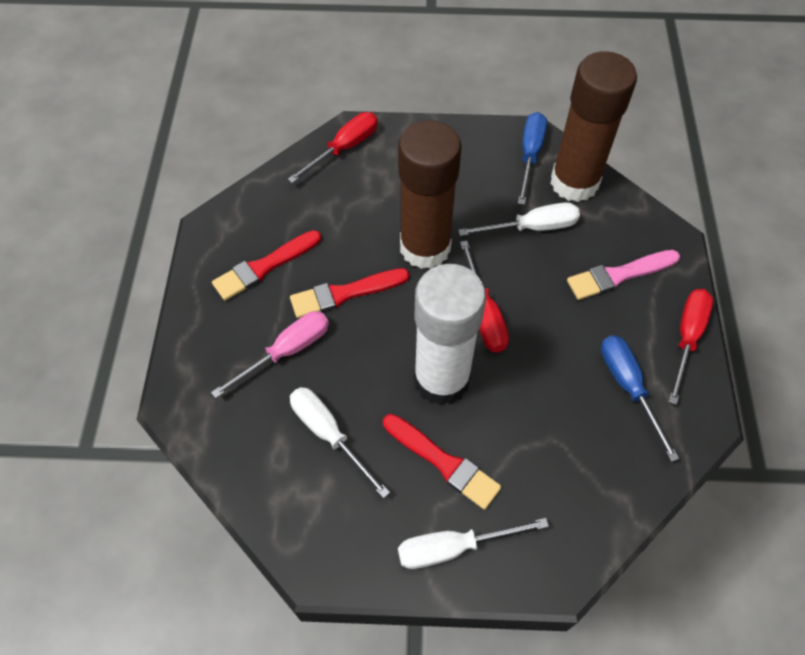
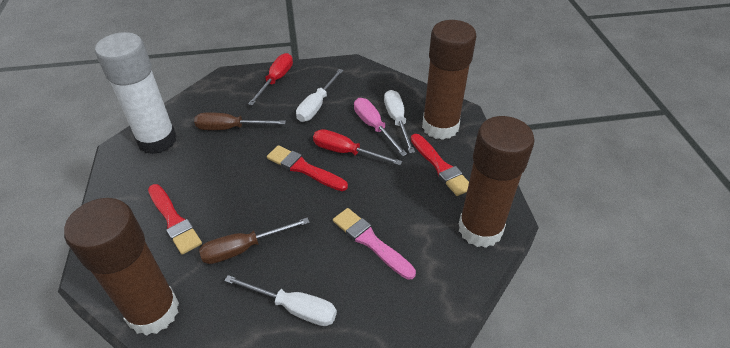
blue screwdriver: 2 -> 0
brown glue stick: 2 -> 3
brown screwdriver: 0 -> 2
red screwdriver: 3 -> 2

